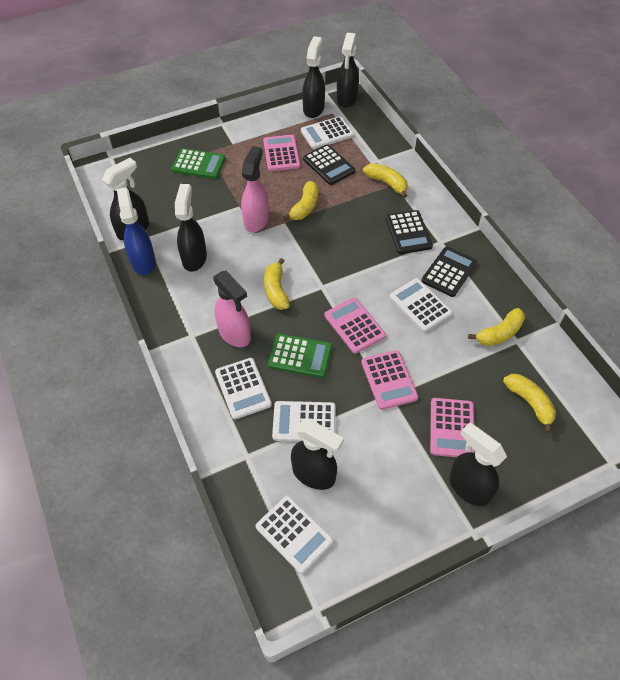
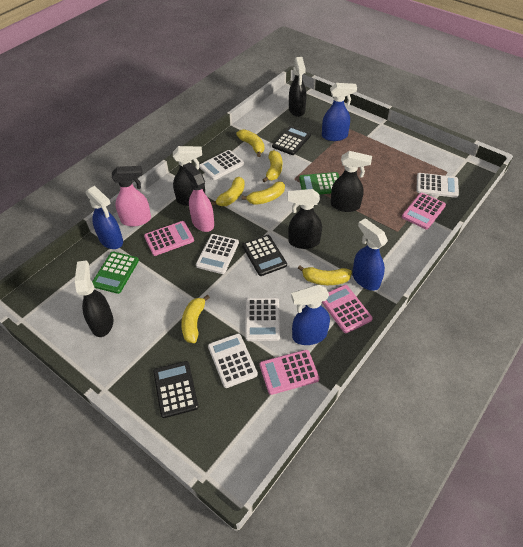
black spray bottle: 6 -> 5
blue spray bottle: 1 -> 4
yellow banana: 5 -> 6

